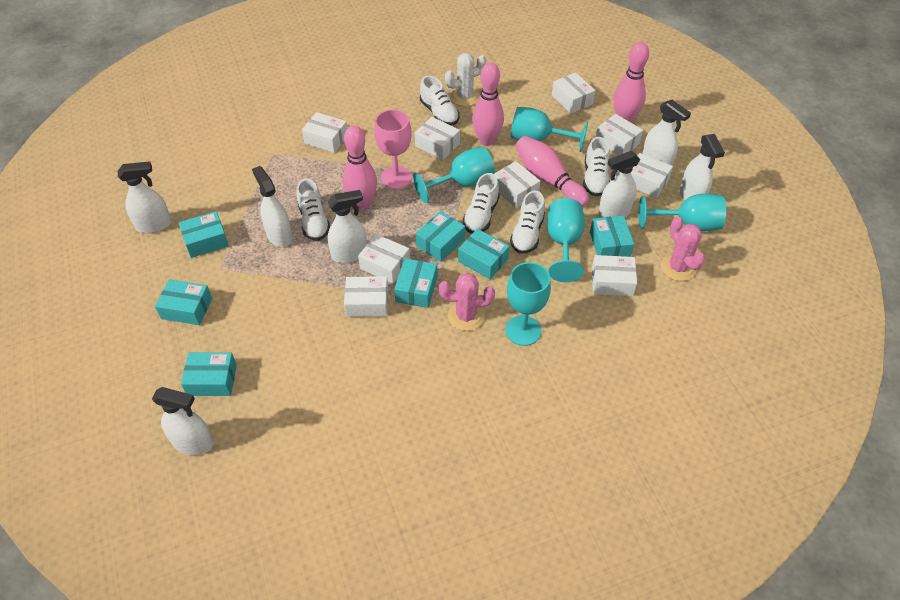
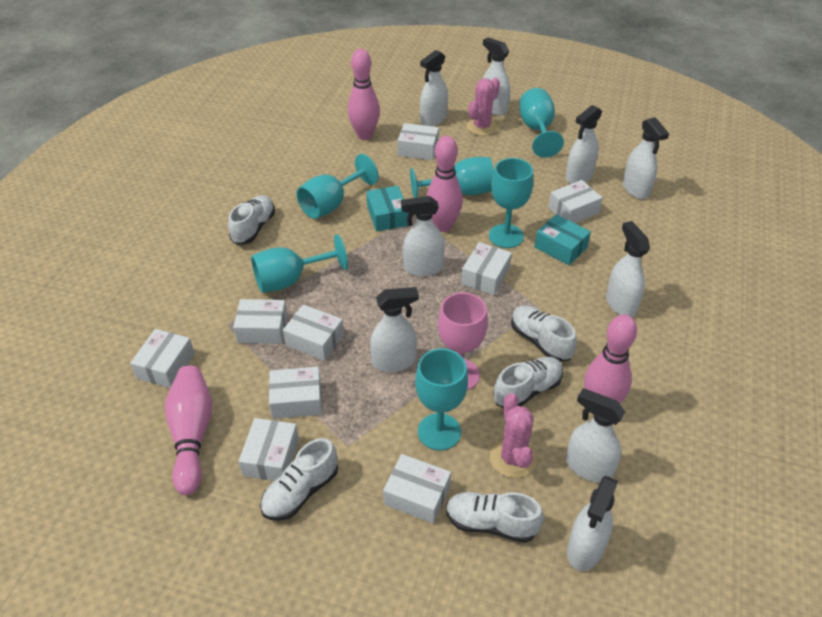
turquoise box: 7 -> 2
turquoise goblet: 5 -> 6
white cactus: 1 -> 0
white spray bottle: 7 -> 9

